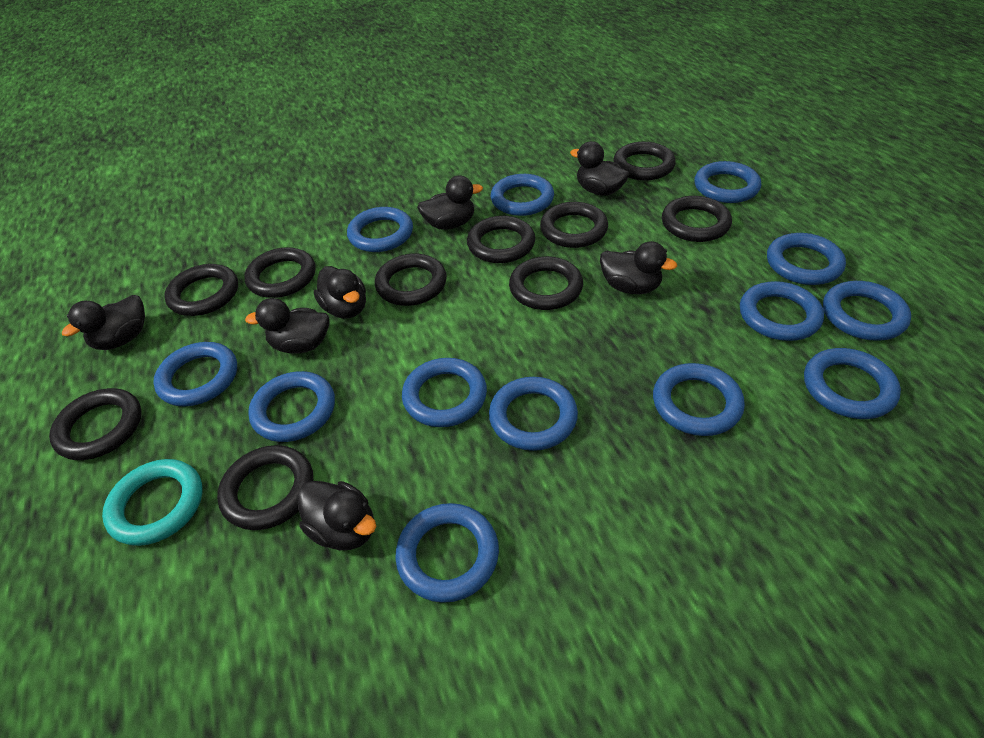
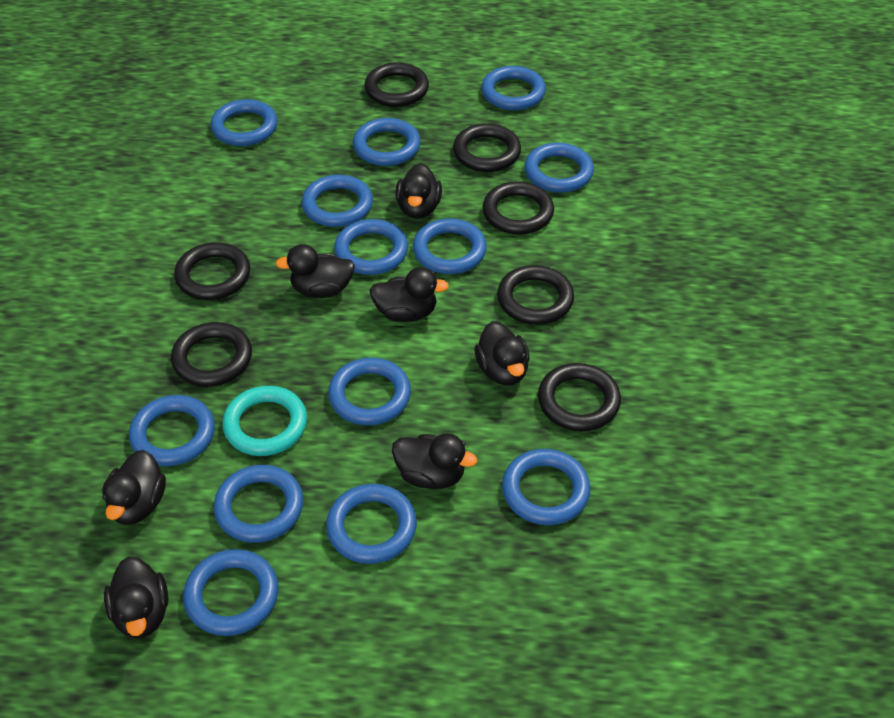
black ring: 10 -> 7

